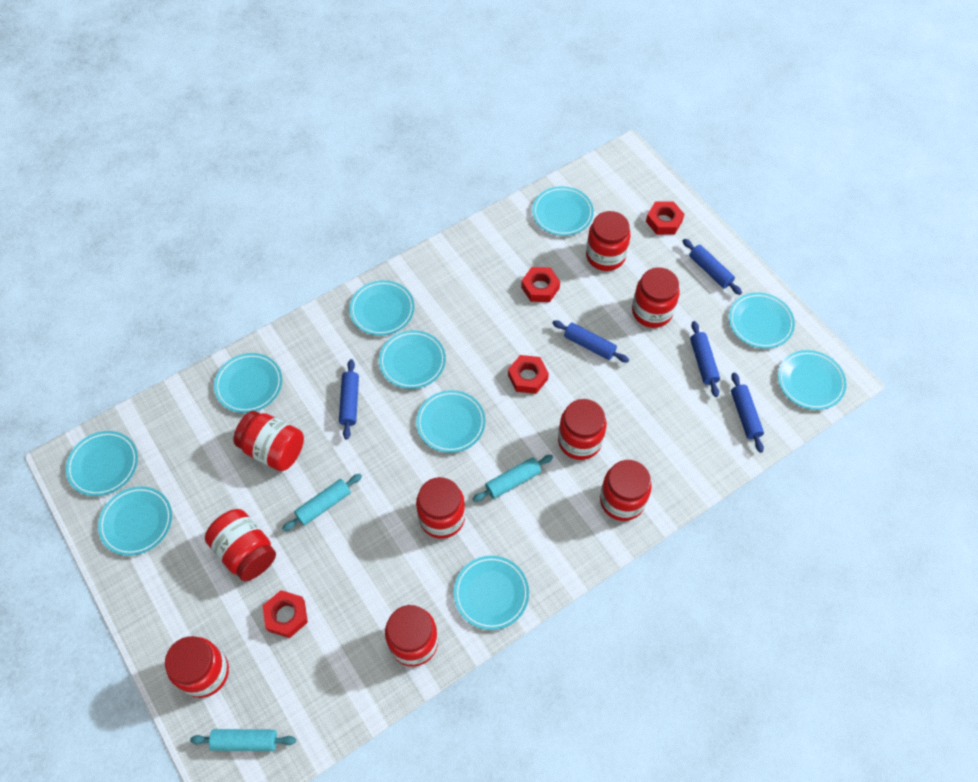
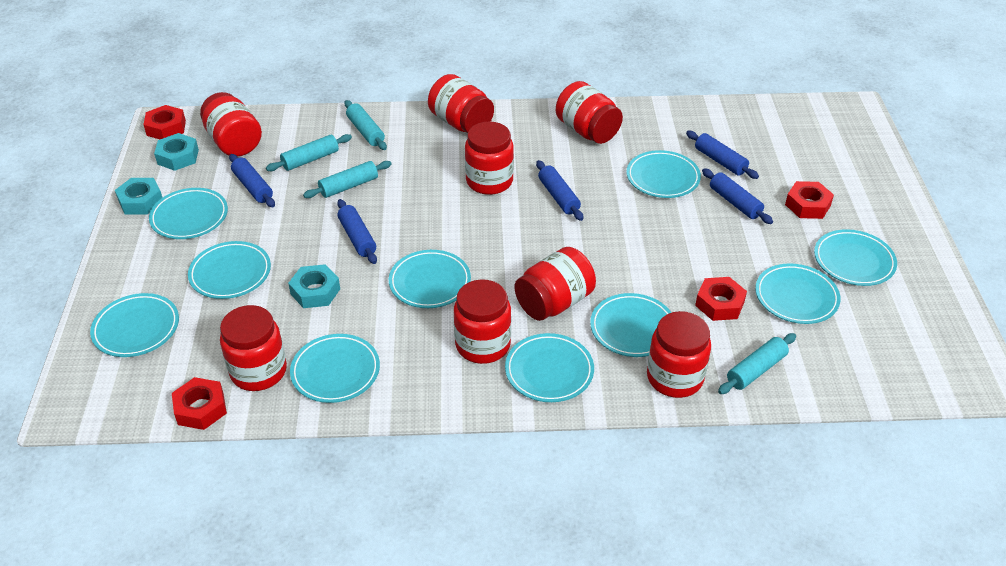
red jar: 9 -> 8
turquoise nut: 0 -> 3
turquoise rolling pin: 3 -> 4

